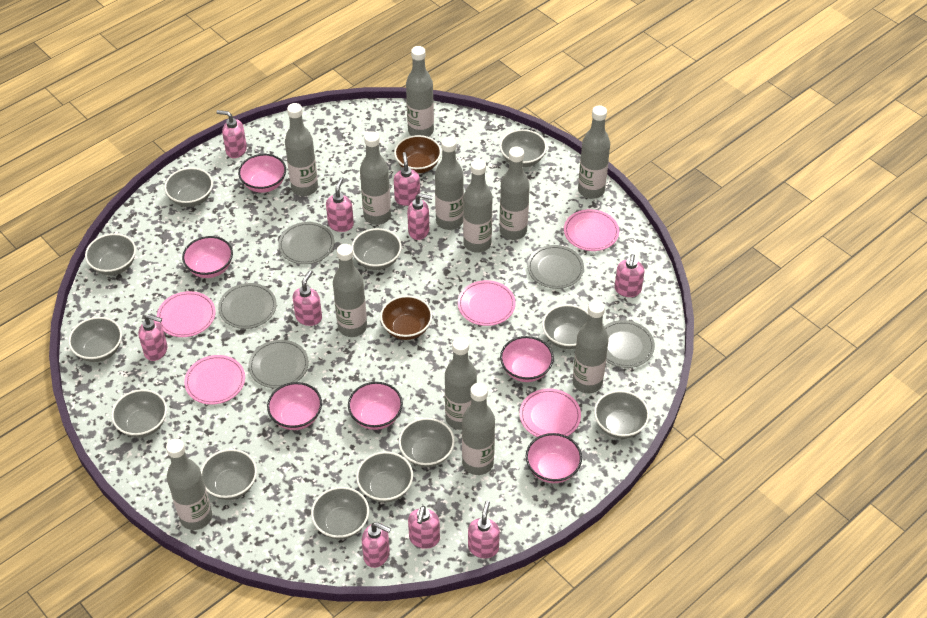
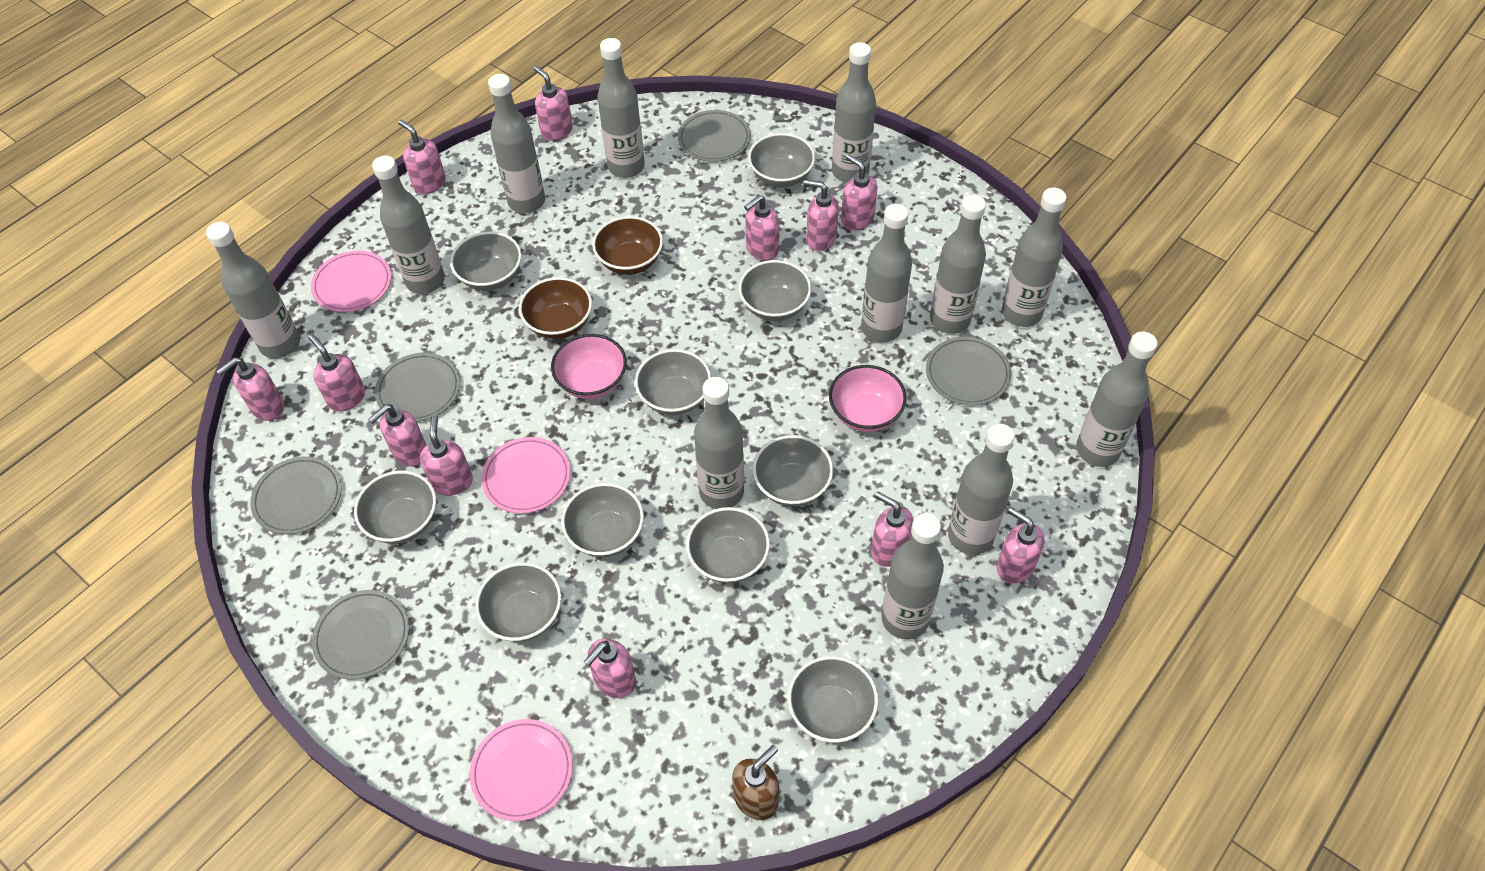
brown soap dispenser: 0 -> 1
grey bowl: 12 -> 10
pink bowl: 6 -> 2
pink plate: 5 -> 3
pink soap dispenser: 10 -> 12

